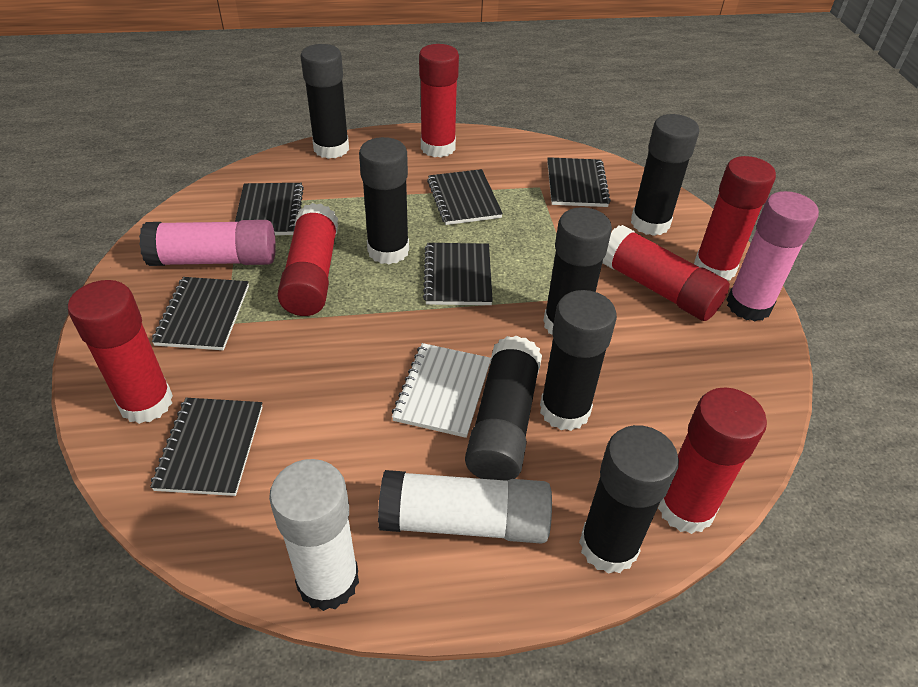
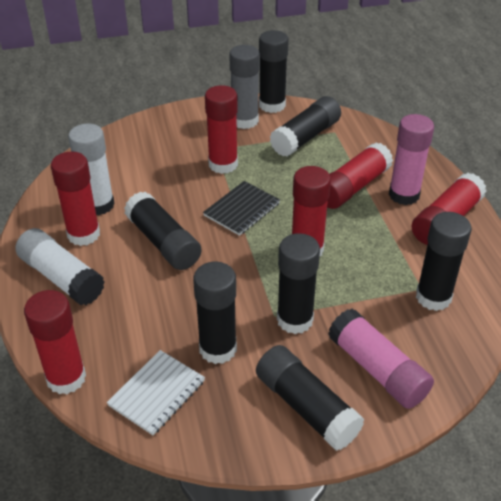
black notebook: 6 -> 1
grey glue stick: 0 -> 1

